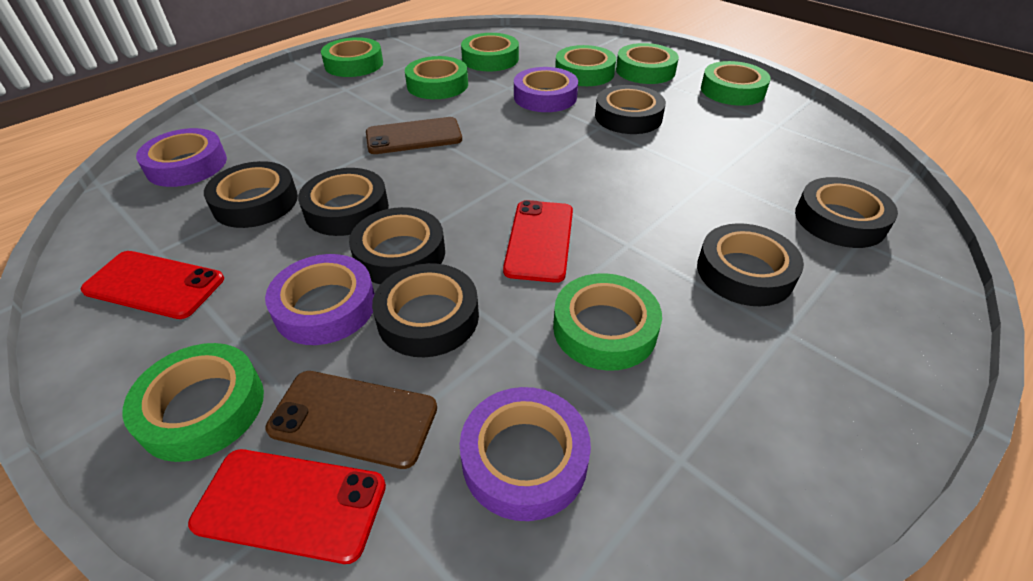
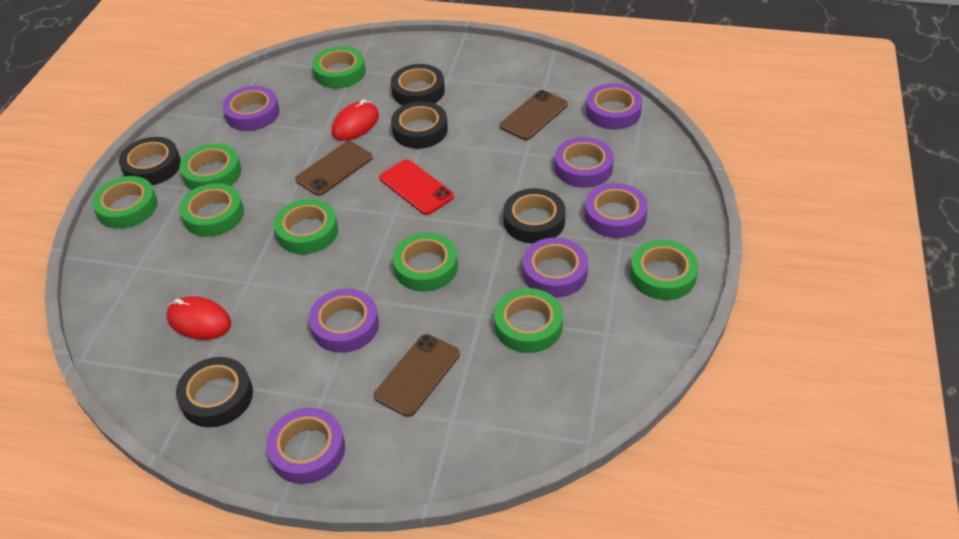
black tape: 7 -> 5
brown phone: 2 -> 3
purple tape: 4 -> 7
red mouse: 0 -> 2
red phone: 3 -> 1

